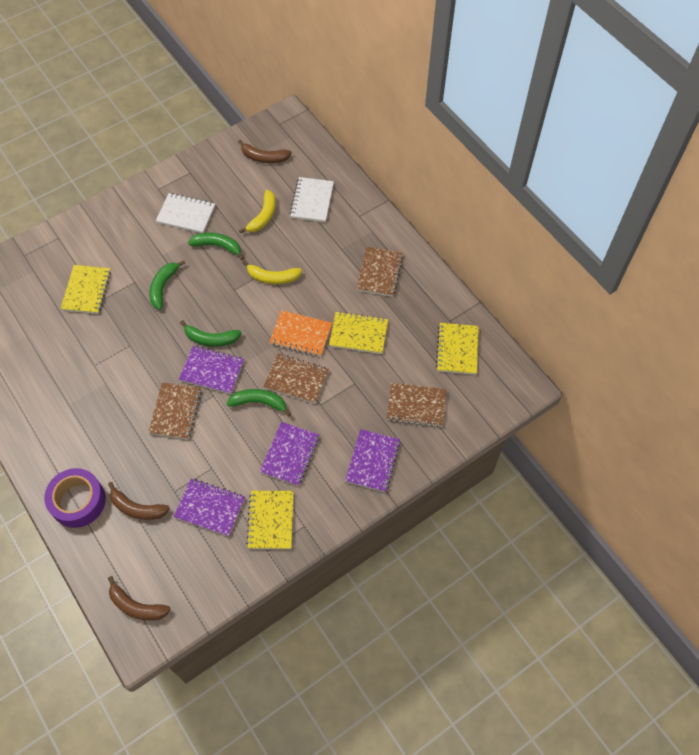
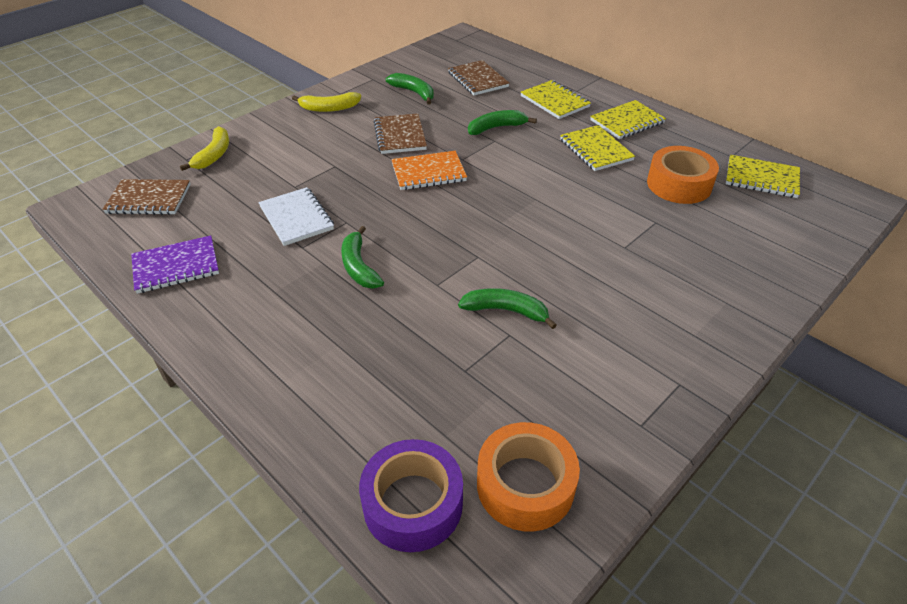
brown banana: 3 -> 0
brown notebook: 4 -> 3
orange tape: 0 -> 2
purple notebook: 4 -> 1
white notebook: 2 -> 1

